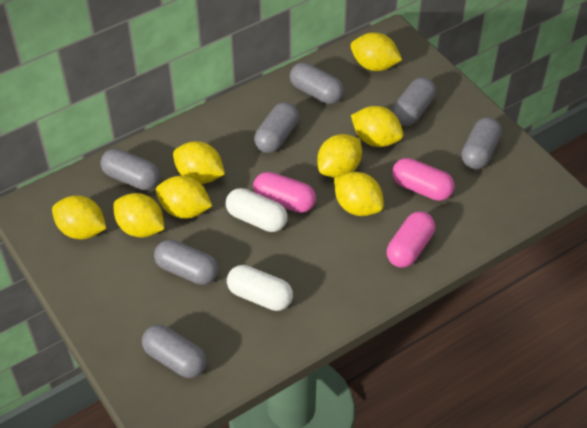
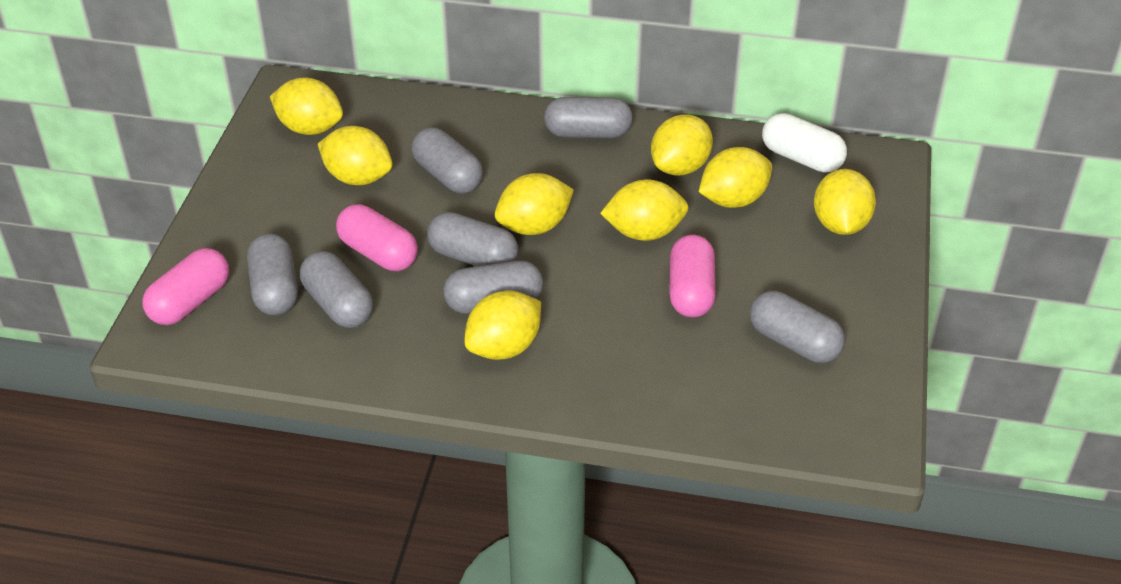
white capsule: 2 -> 1

